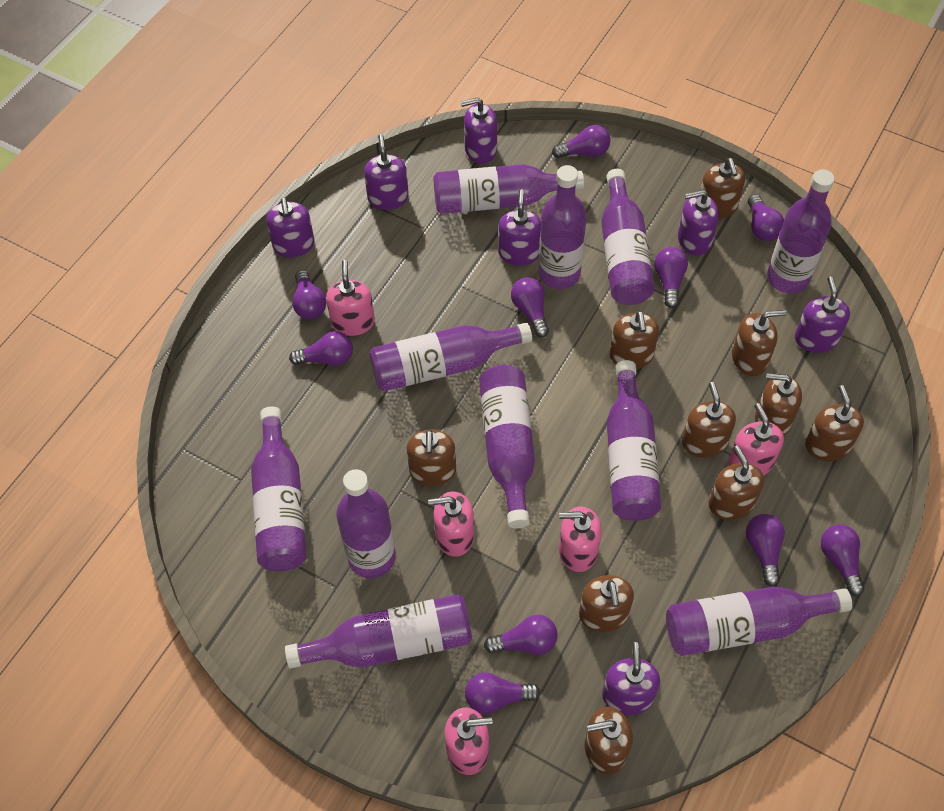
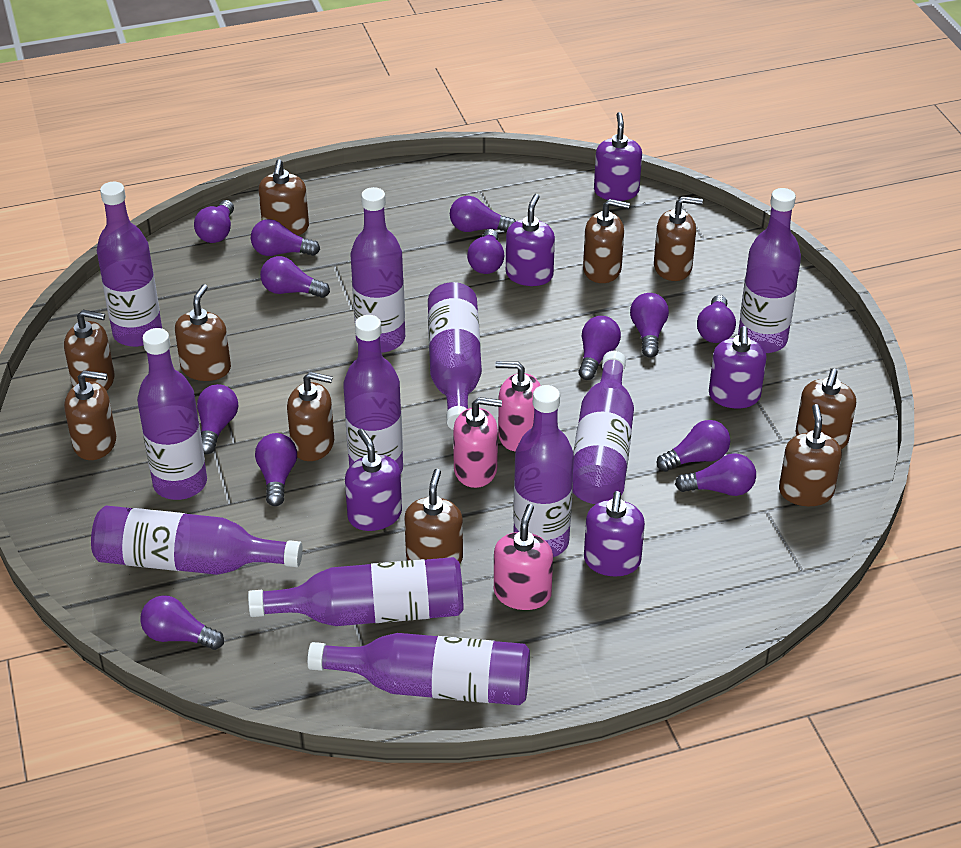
pink soap dispenser: 5 -> 3
purple light bulb: 10 -> 13
purple soap dispenser: 7 -> 5

